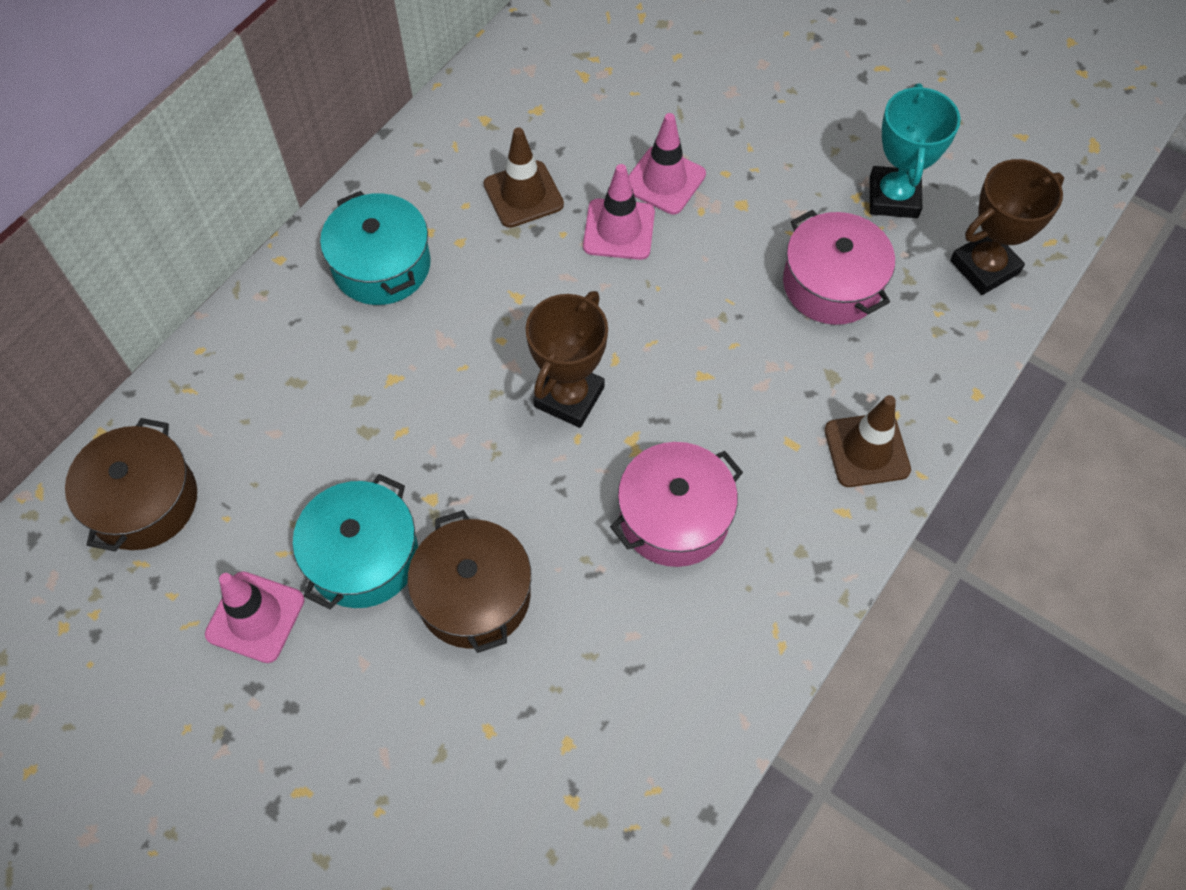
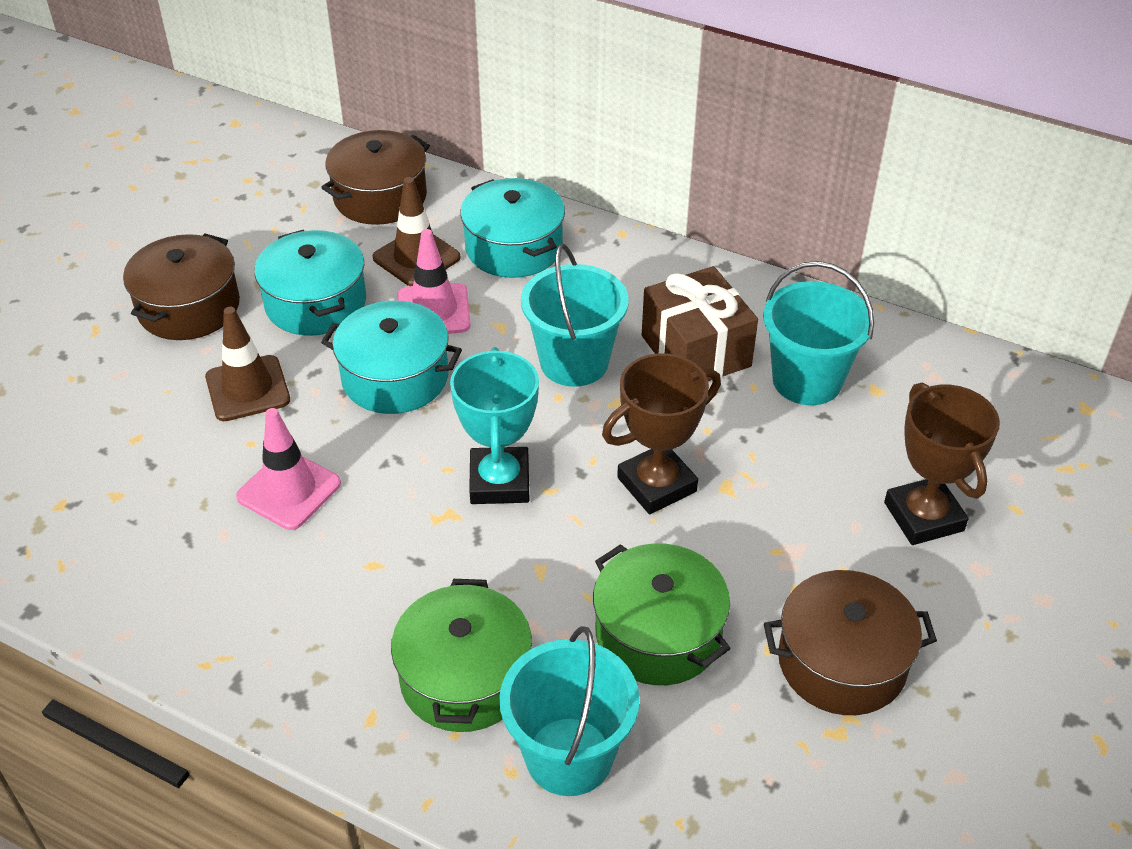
brown gift: 0 -> 1
brown pot: 2 -> 3
green pot: 0 -> 2
pink pot: 2 -> 0
pink traffic cone: 3 -> 2
turquoise bucket: 0 -> 3
turquoise pot: 2 -> 3

